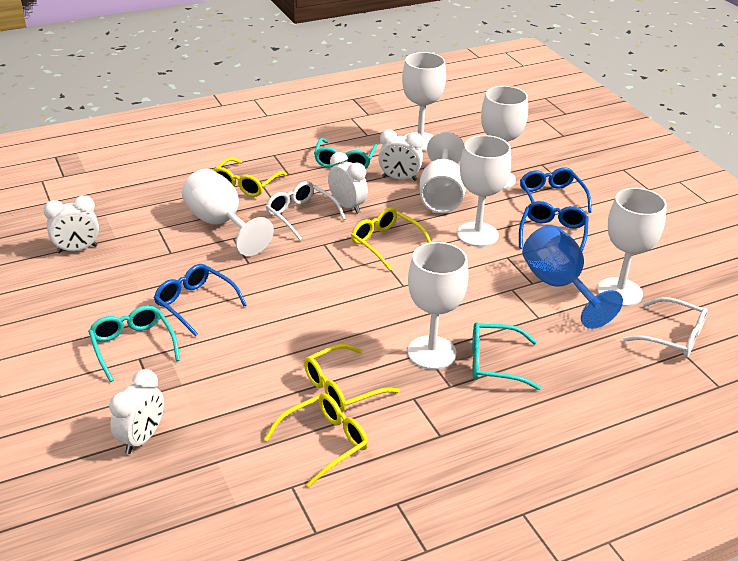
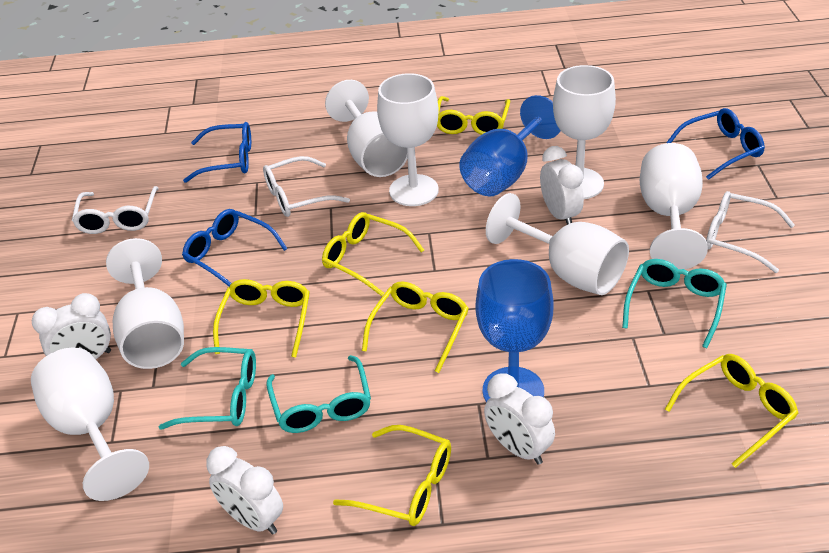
blue goblet: 1 -> 2
white glasses: 2 -> 3
yellow glasses: 4 -> 6

